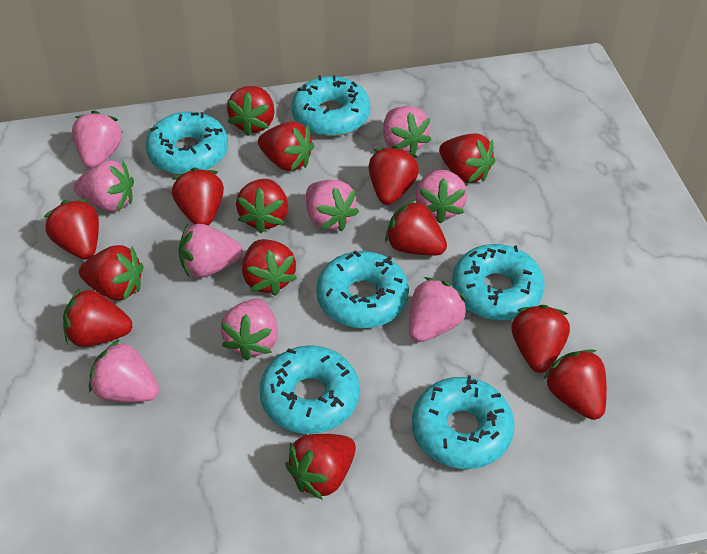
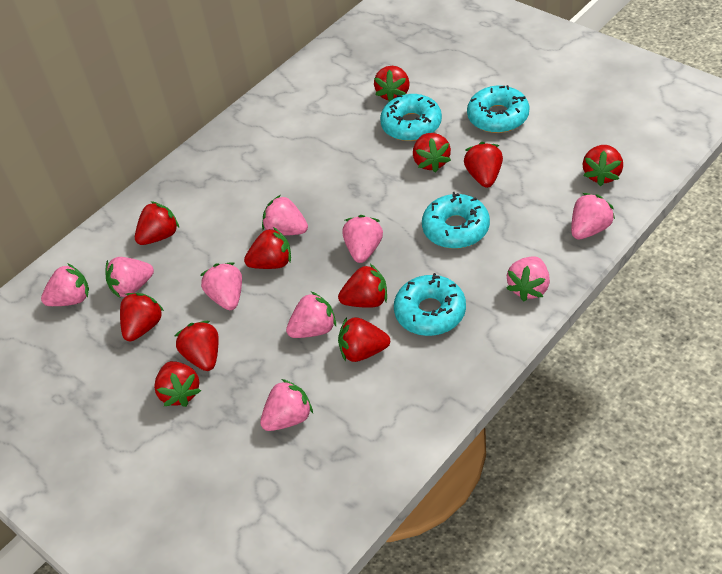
red strawberry: 14 -> 11
turquoise donut: 6 -> 4

